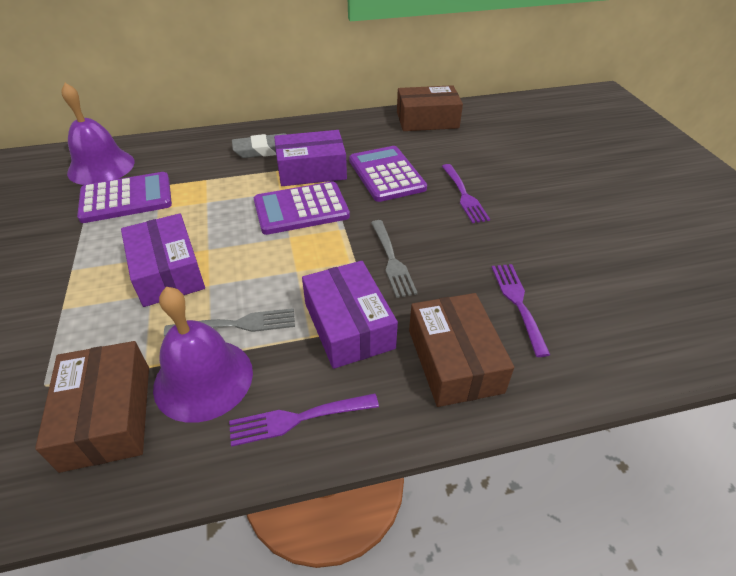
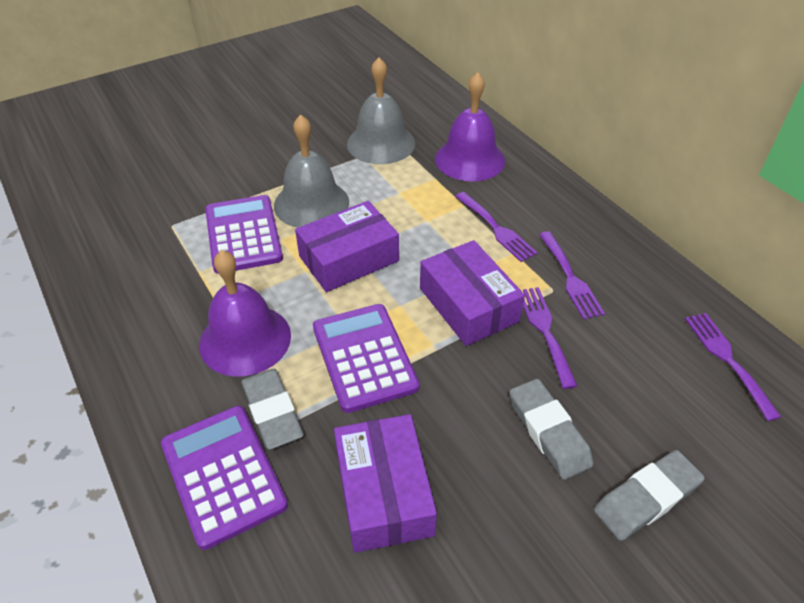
brown box: 3 -> 0
grey bell: 0 -> 2
grey eraser: 1 -> 3
grey fork: 2 -> 0
purple fork: 3 -> 4

